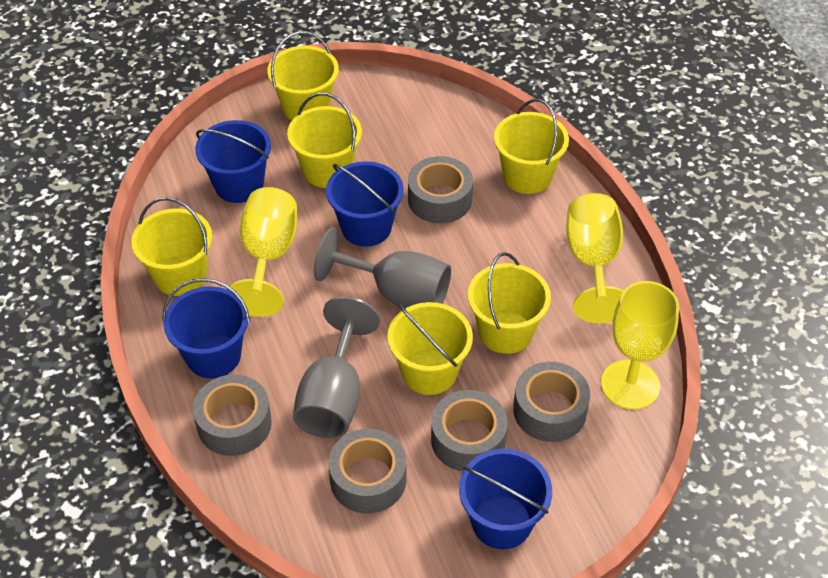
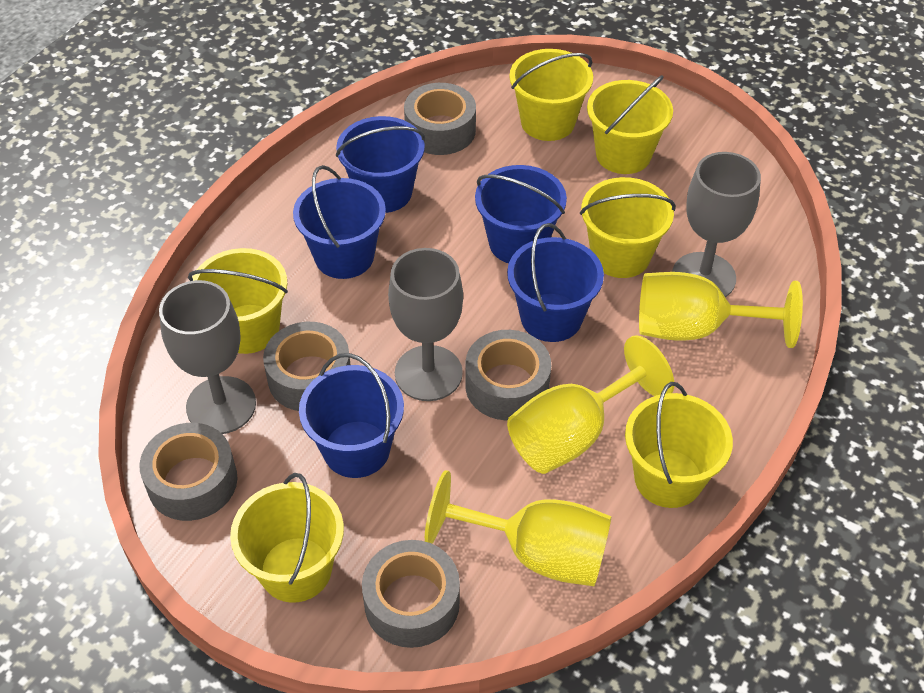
blue bucket: 4 -> 5
grey goblet: 2 -> 3

